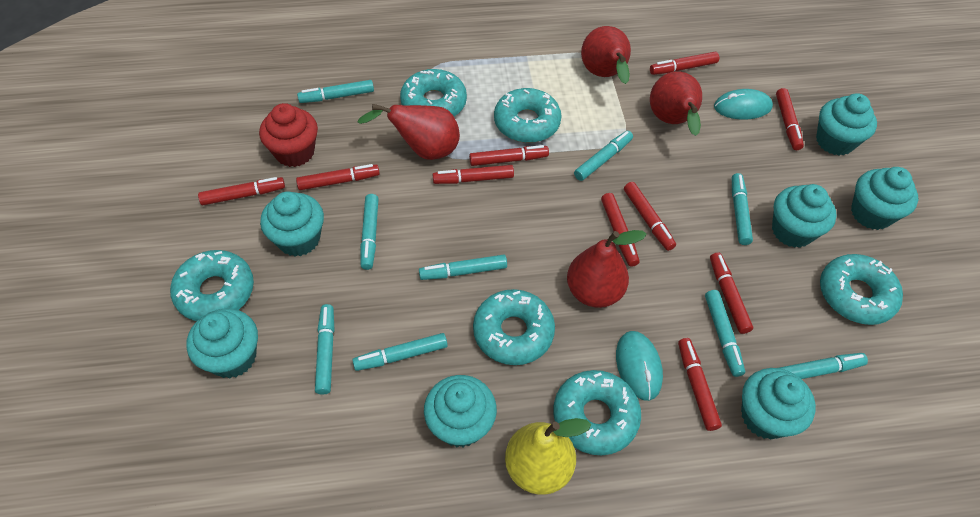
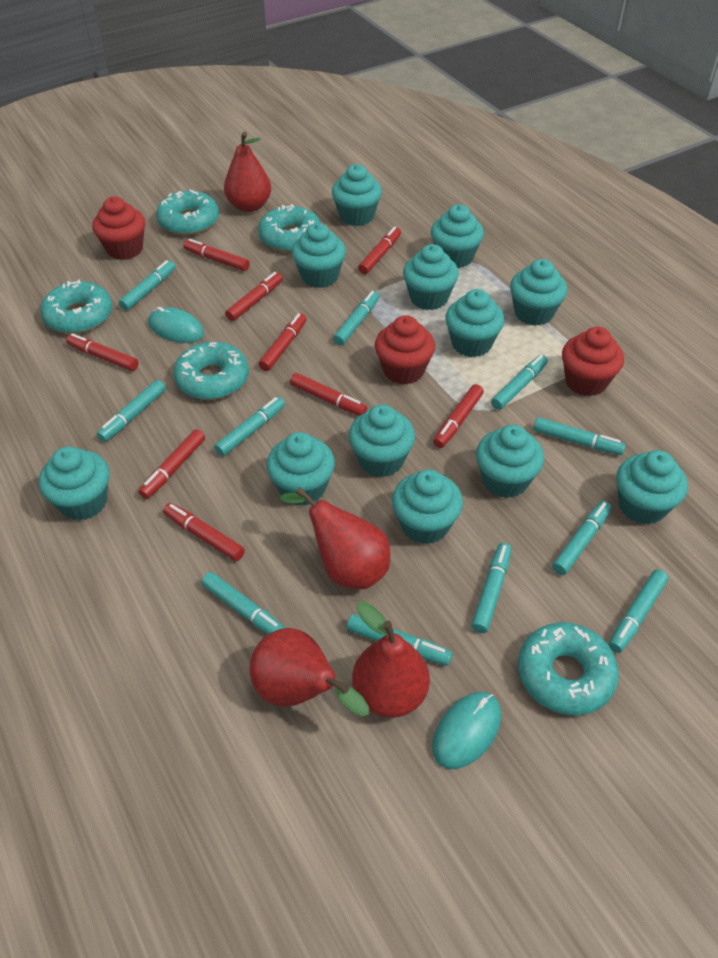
red cupcake: 1 -> 3
red marker: 10 -> 9
turquoise cupcake: 7 -> 12
turquoise donut: 6 -> 5
turquoise marker: 9 -> 11
yellow pear: 1 -> 0

